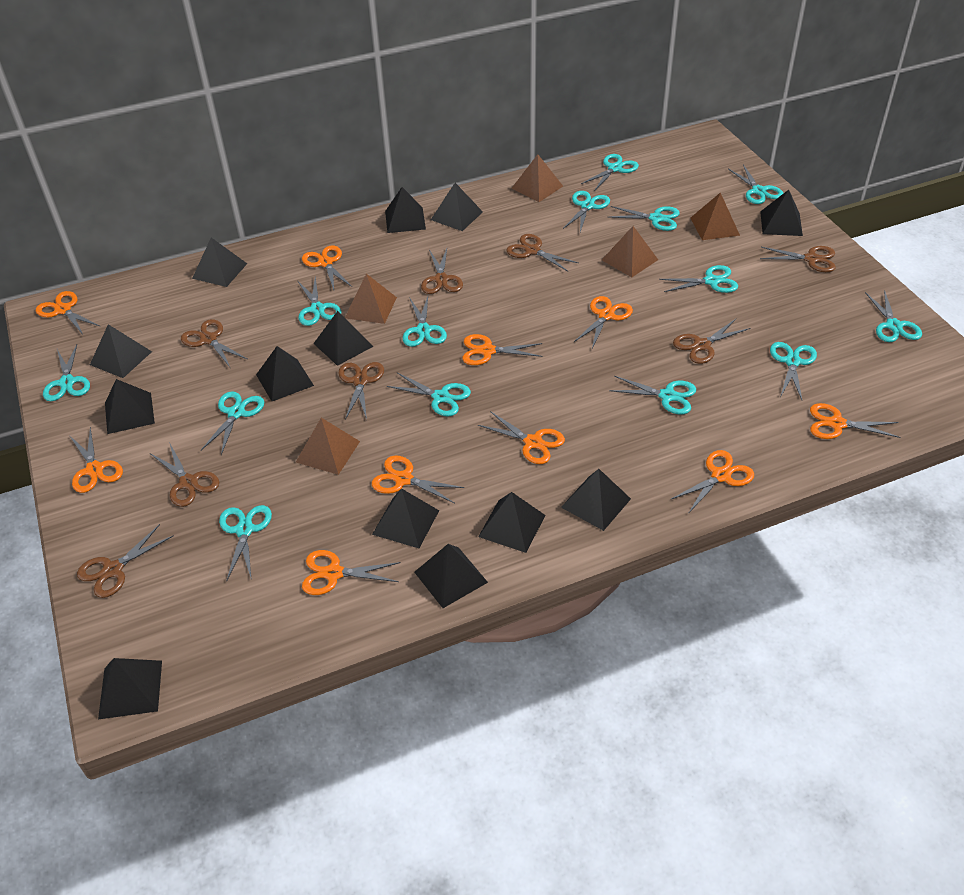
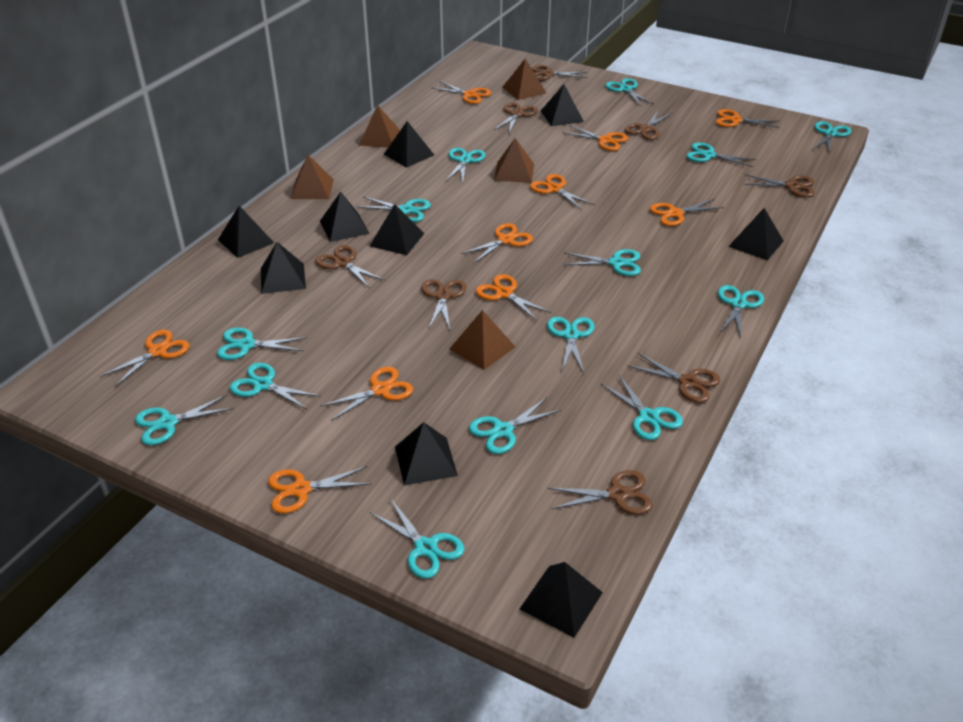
black pyramid: 13 -> 9

